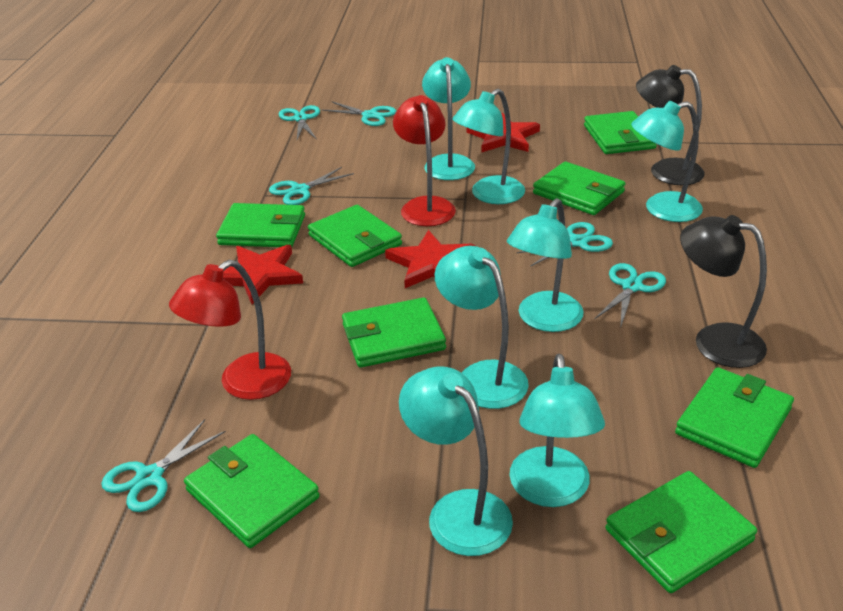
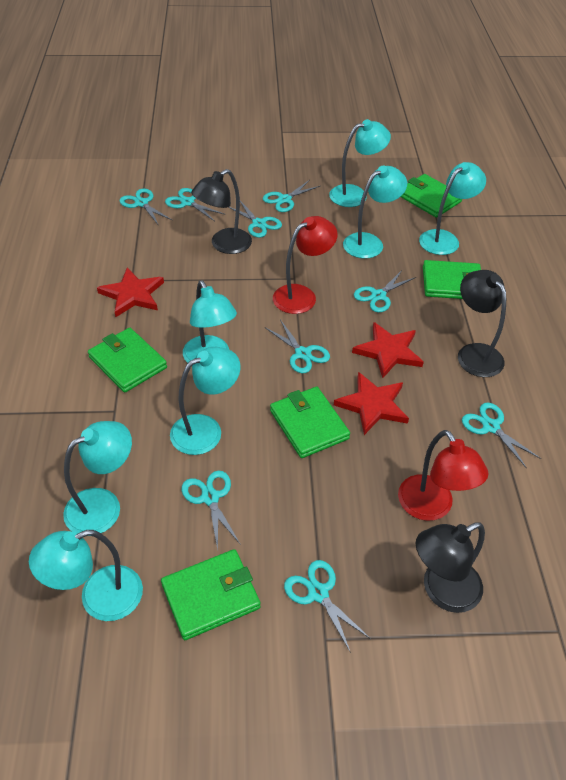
black lamp: 2 -> 3
green wallet: 8 -> 5
turquoise scissors: 6 -> 9

